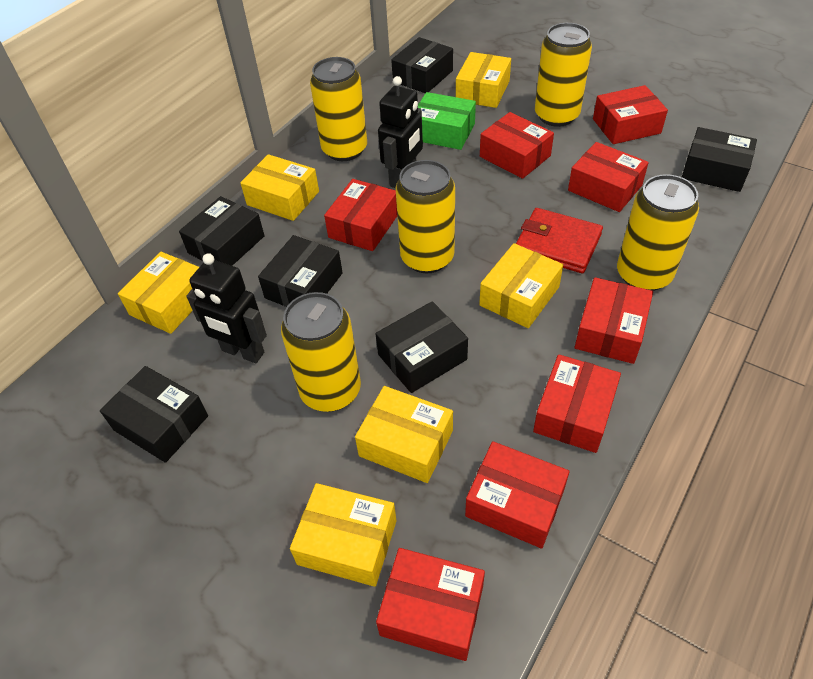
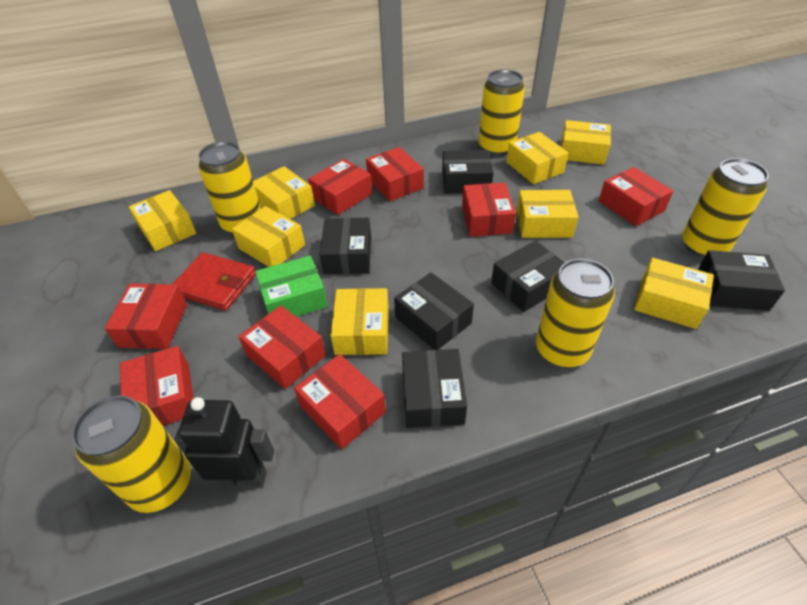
black robot: 2 -> 1
yellow box: 6 -> 8

